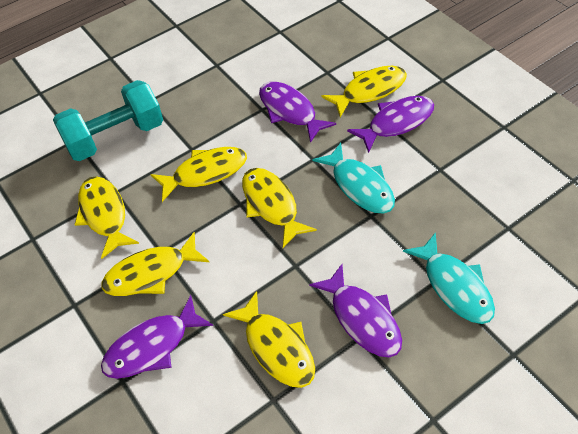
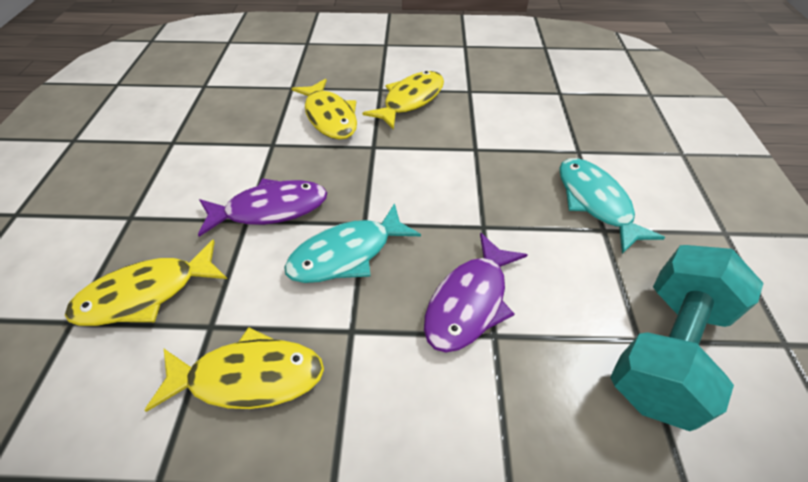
purple fish: 4 -> 2
yellow fish: 6 -> 4

